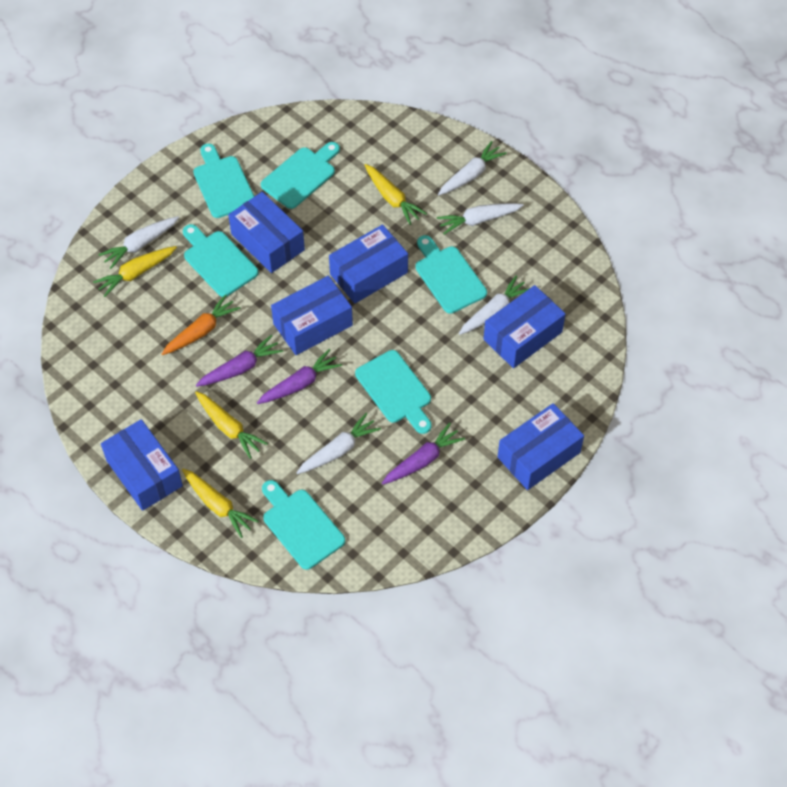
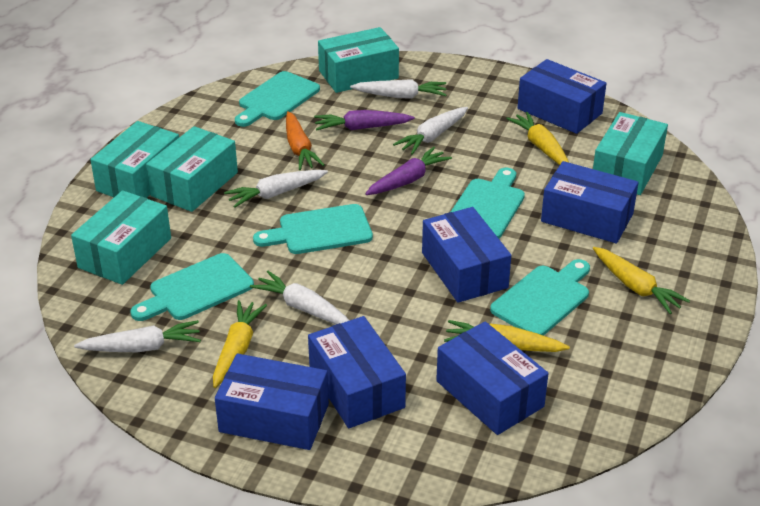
purple carrot: 3 -> 2
turquoise box: 0 -> 5
turquoise cutting board: 6 -> 5

